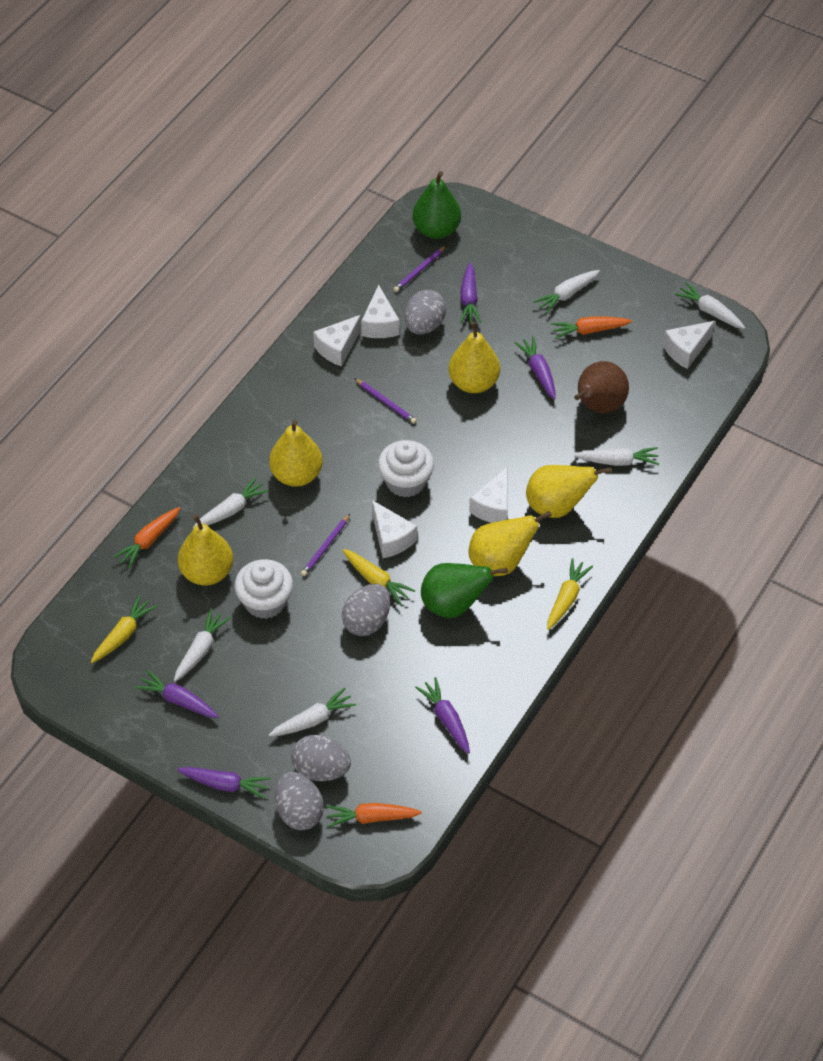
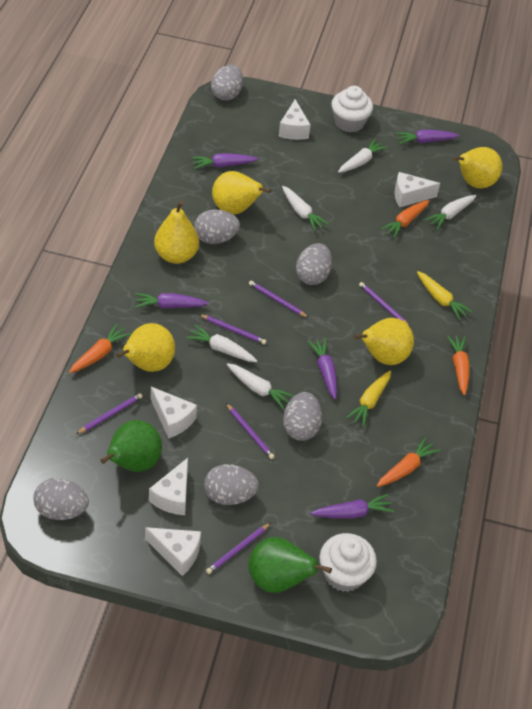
brown pear: 1 -> 0
grey egg: 4 -> 6
orange carrot: 3 -> 4
purple pencil: 3 -> 6
white carrot: 6 -> 5
yellow carrot: 3 -> 2

